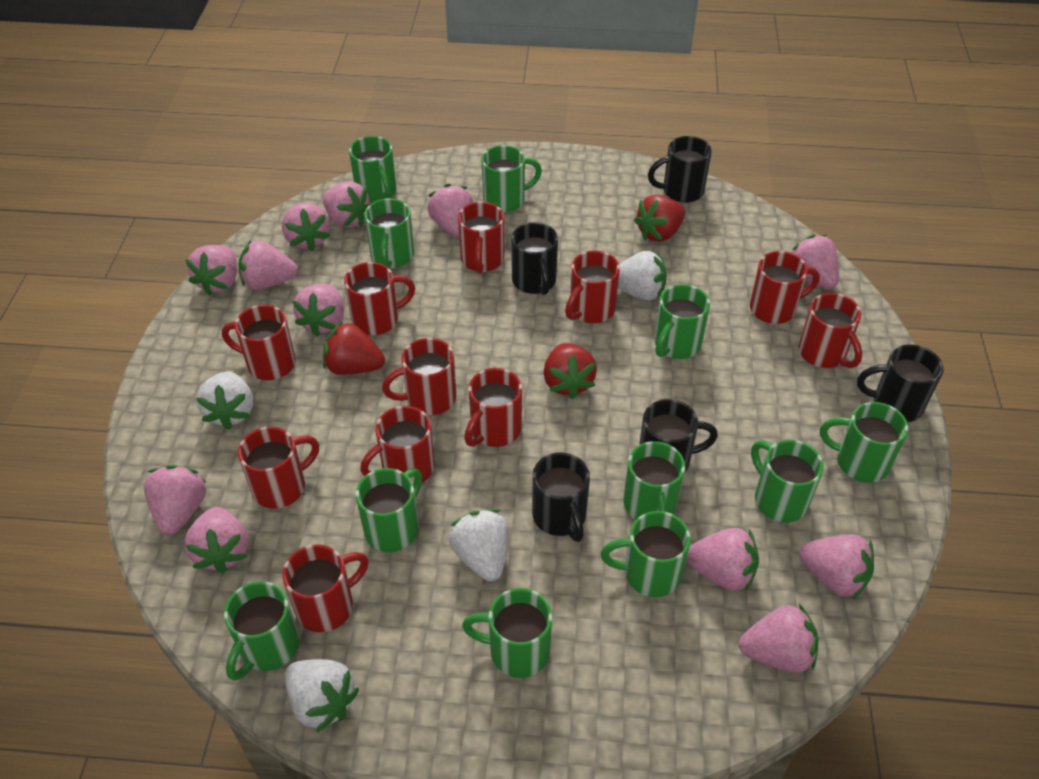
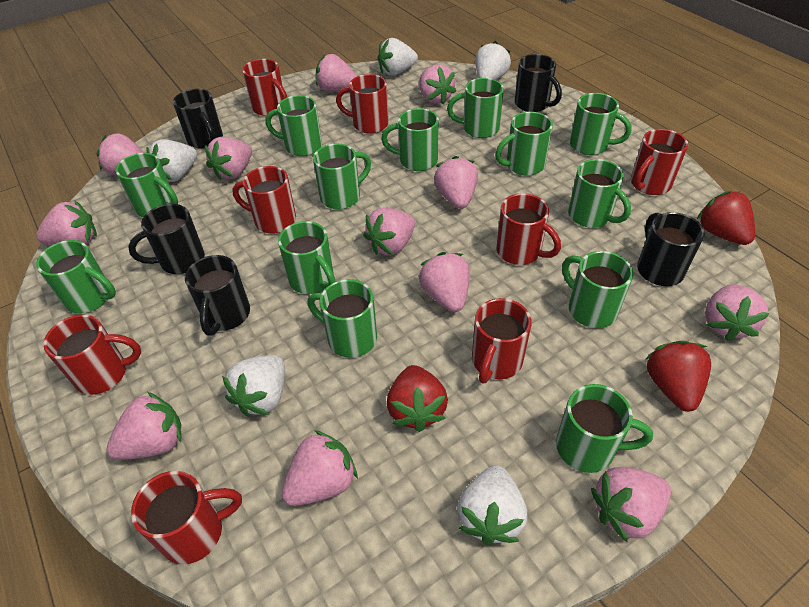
green mug: 11 -> 13
red mug: 11 -> 8
white strawberry: 4 -> 5

